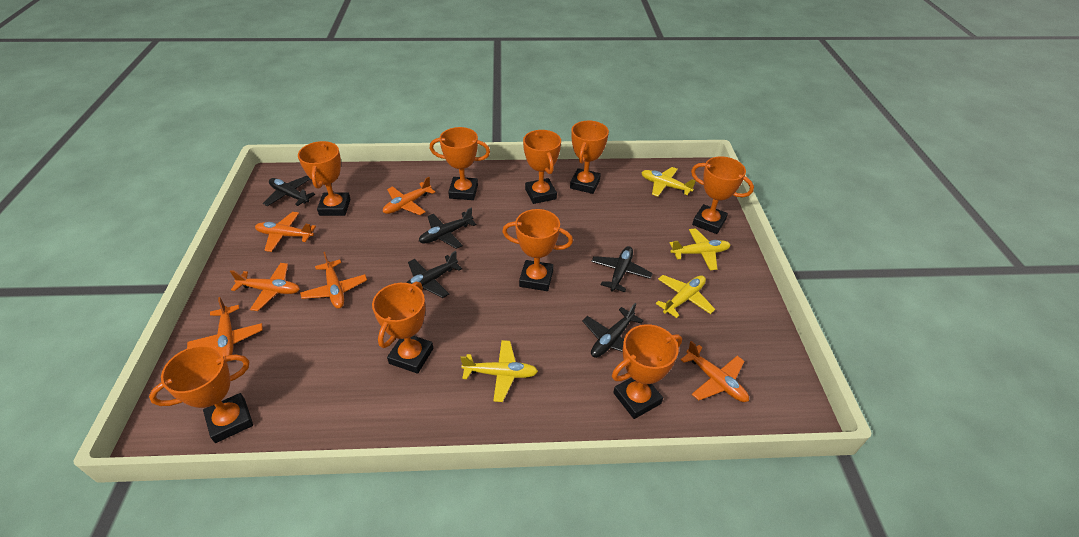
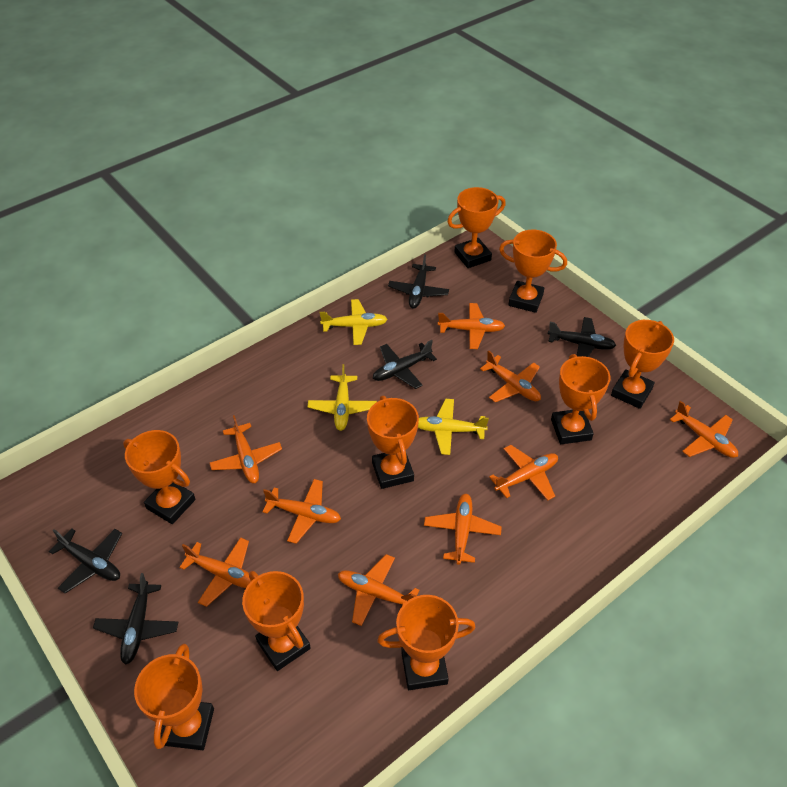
orange plane: 6 -> 9
yellow plane: 4 -> 3

